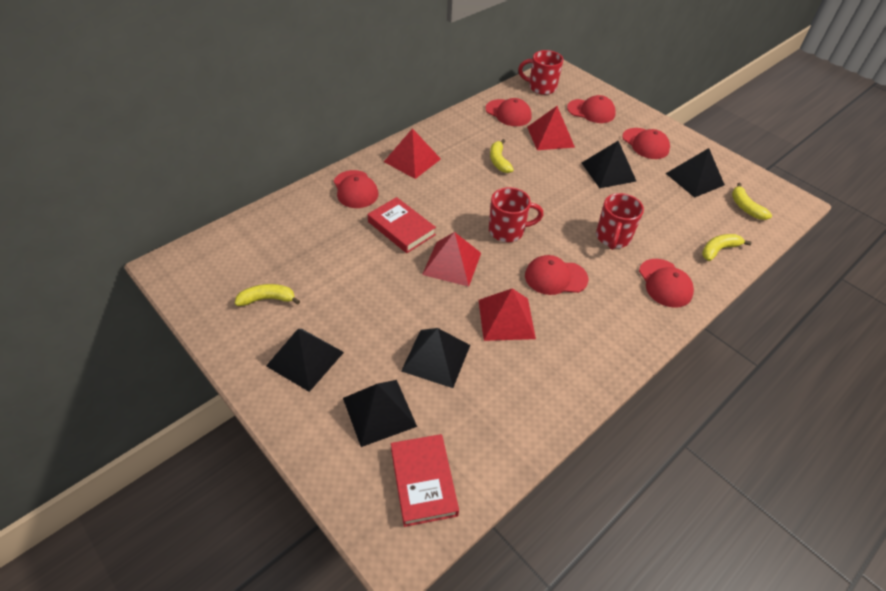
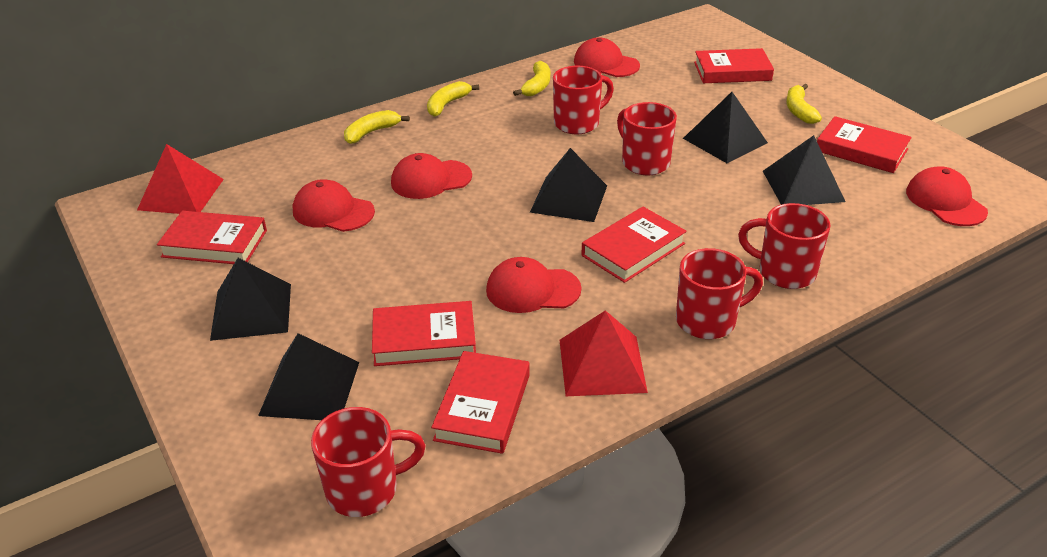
red book: 2 -> 6
red cap: 6 -> 5
red mug: 3 -> 5
red pyramid: 4 -> 2

